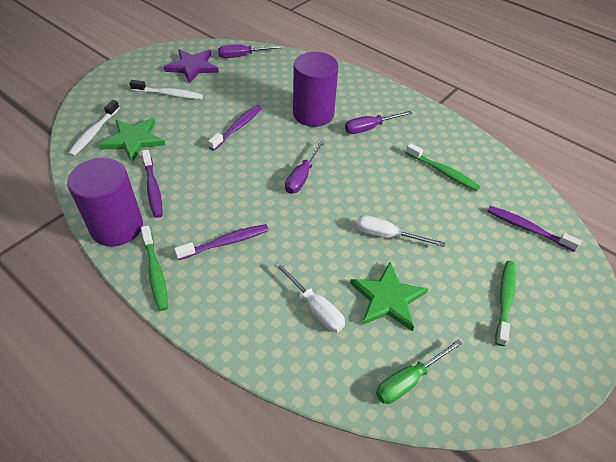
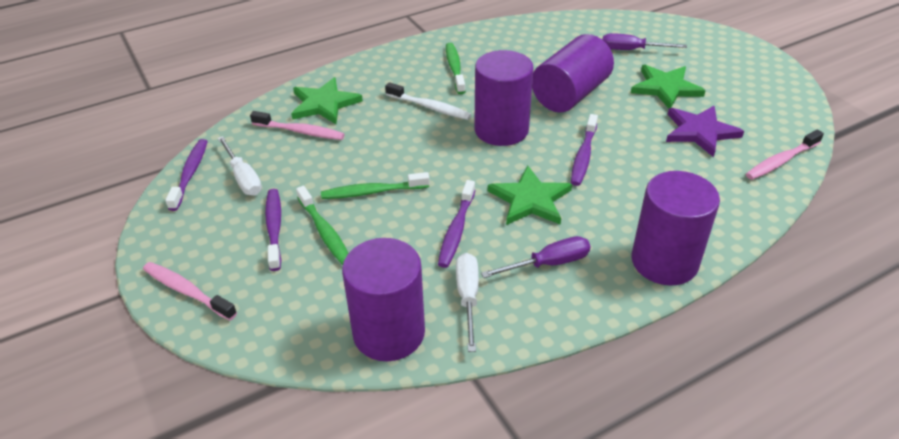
green screwdriver: 1 -> 0
green star: 2 -> 3
pink toothbrush: 0 -> 3
purple cylinder: 2 -> 4
purple screwdriver: 3 -> 2
white toothbrush: 2 -> 1

